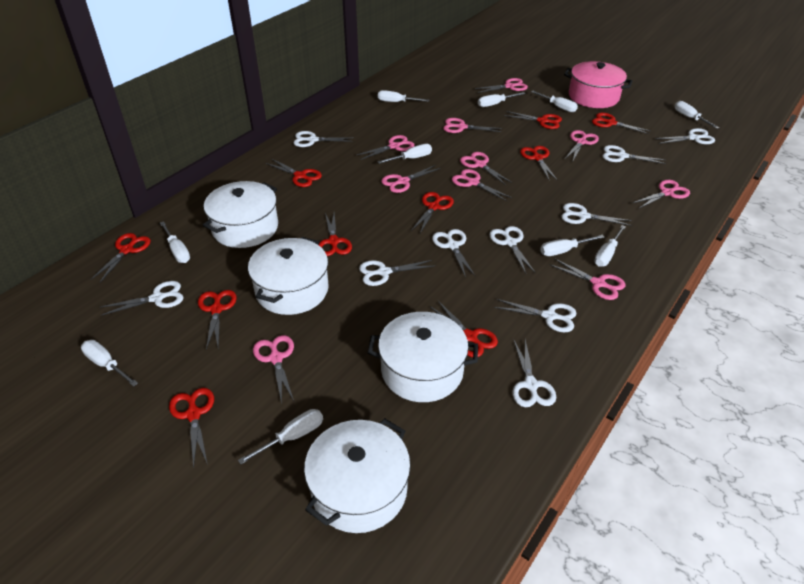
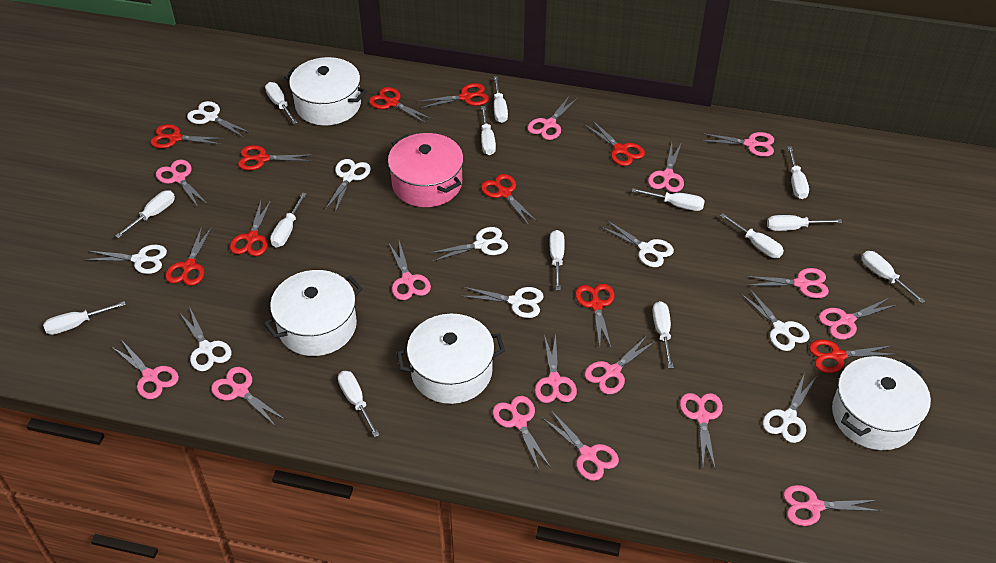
pink scissors: 10 -> 15
white scissors: 10 -> 9
white screwdriver: 10 -> 14

